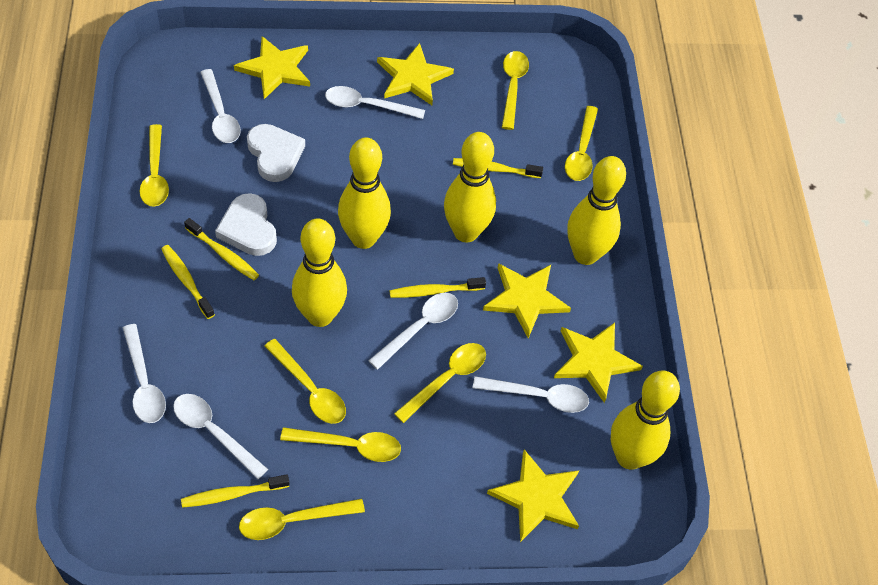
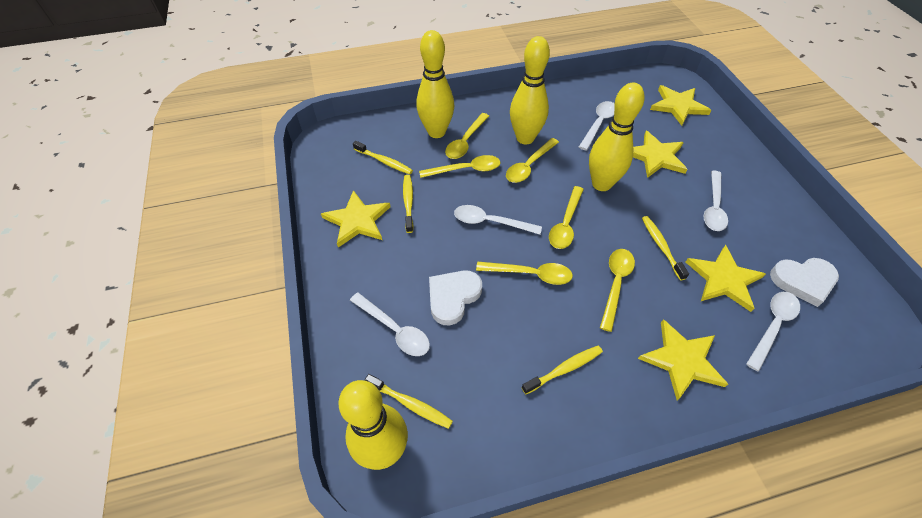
white spoon: 6 -> 5
yellow bowling pin: 5 -> 4
yellow spoon: 7 -> 6

